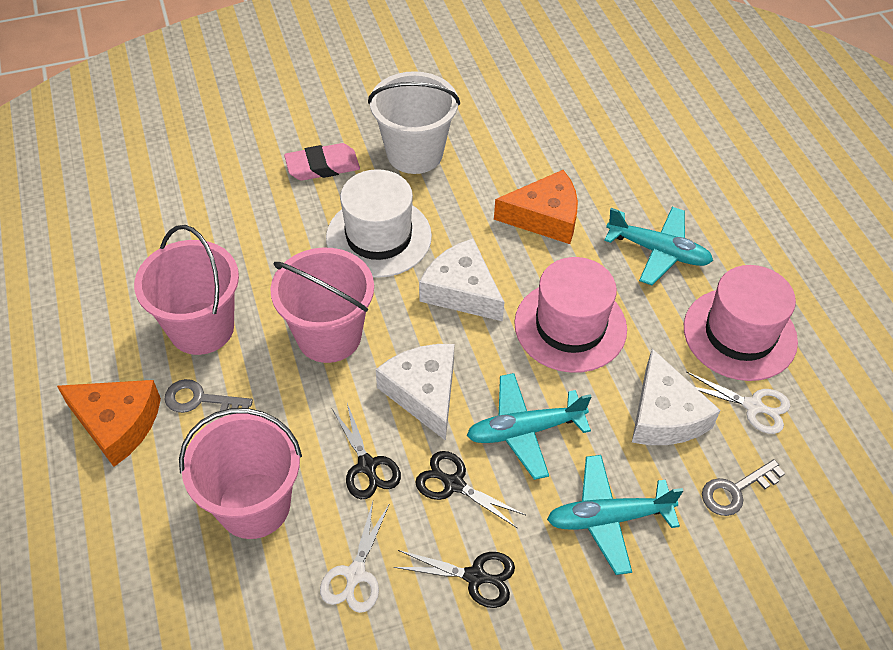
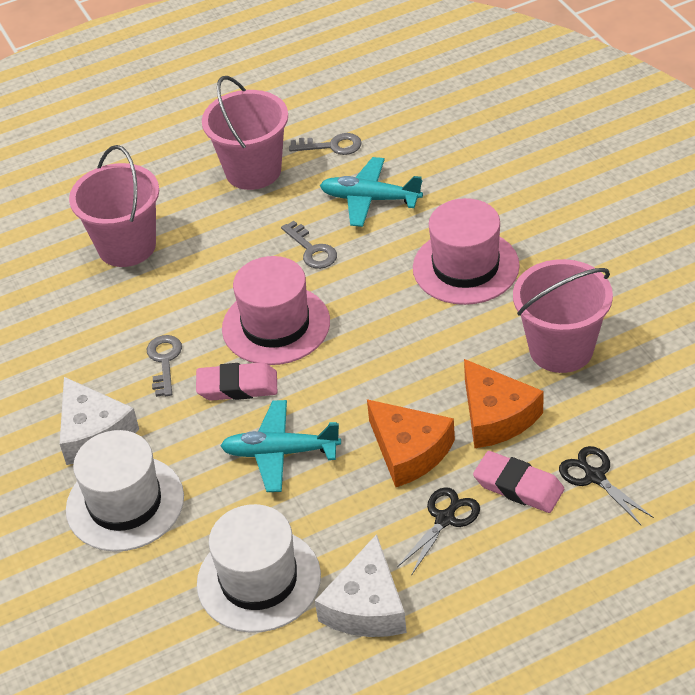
black scissors: 3 -> 2
grey key: 2 -> 3
pink eraser: 1 -> 2
turquoise plane: 3 -> 2
white bucket: 1 -> 0
white cheese: 3 -> 2
white hat: 1 -> 2
white scissors: 2 -> 0

